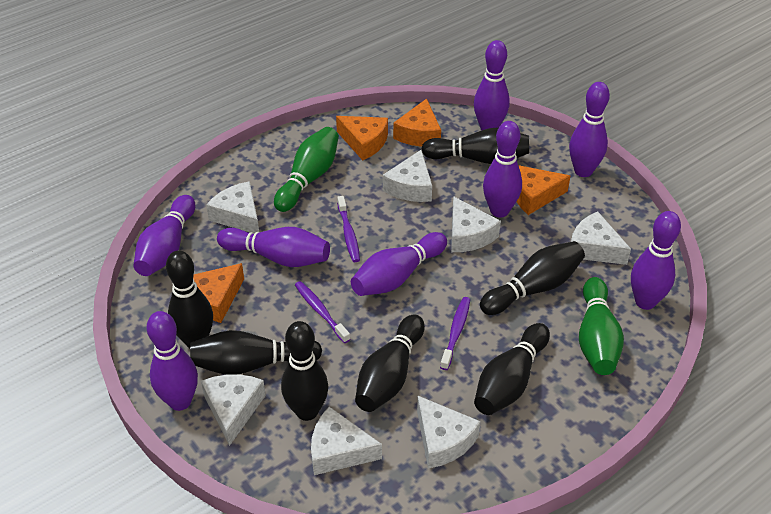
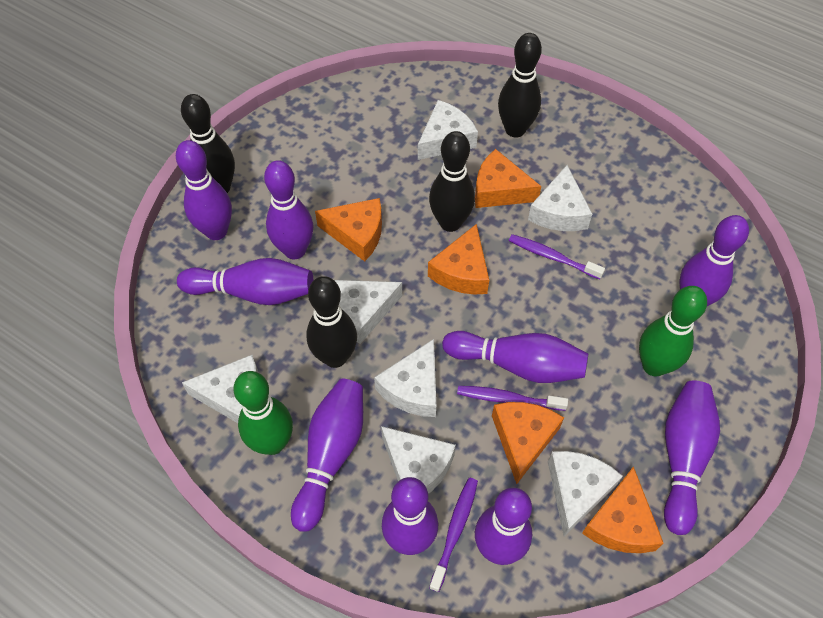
black bowling pin: 7 -> 4
orange cheese: 4 -> 5
purple bowling pin: 8 -> 9

